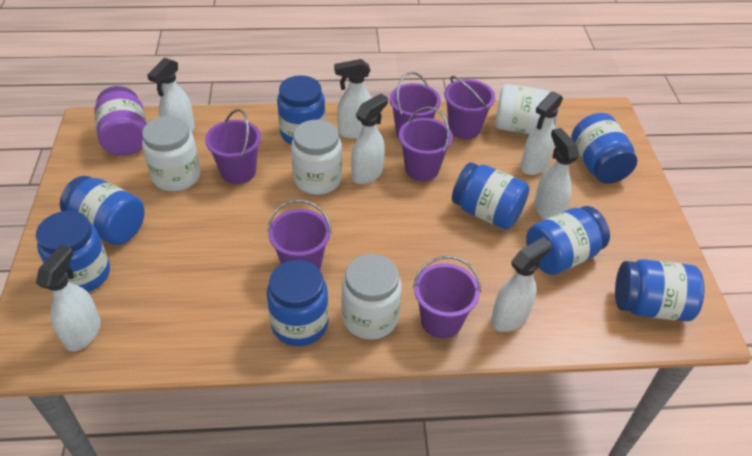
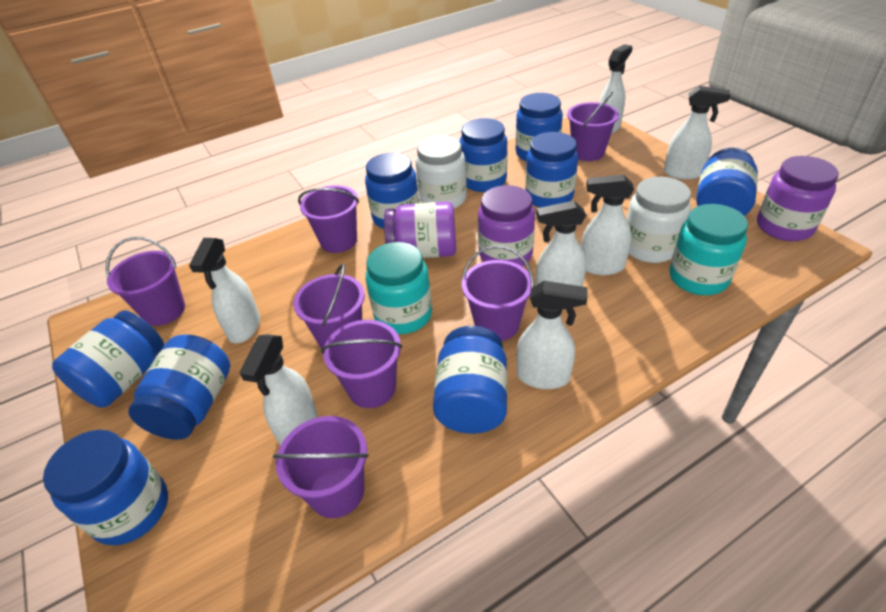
blue jar: 8 -> 9
purple bucket: 6 -> 7
purple jar: 1 -> 3
turquoise jar: 0 -> 2
white jar: 4 -> 2

